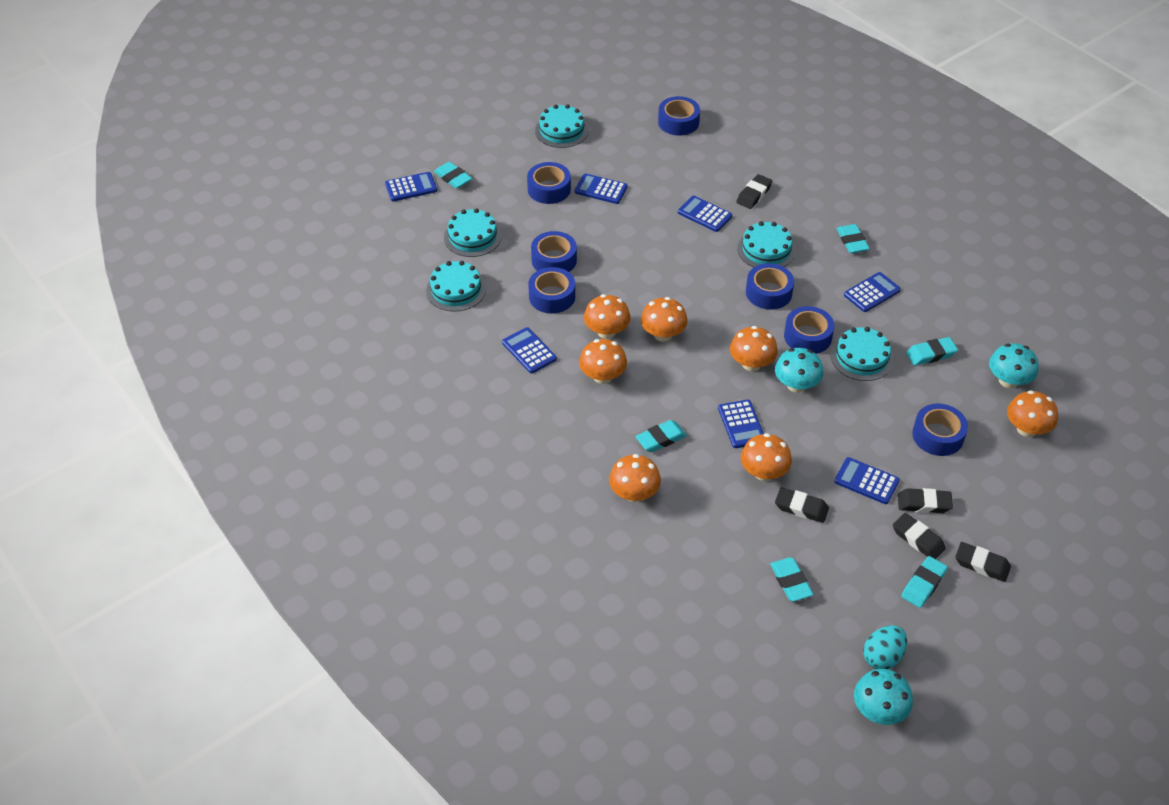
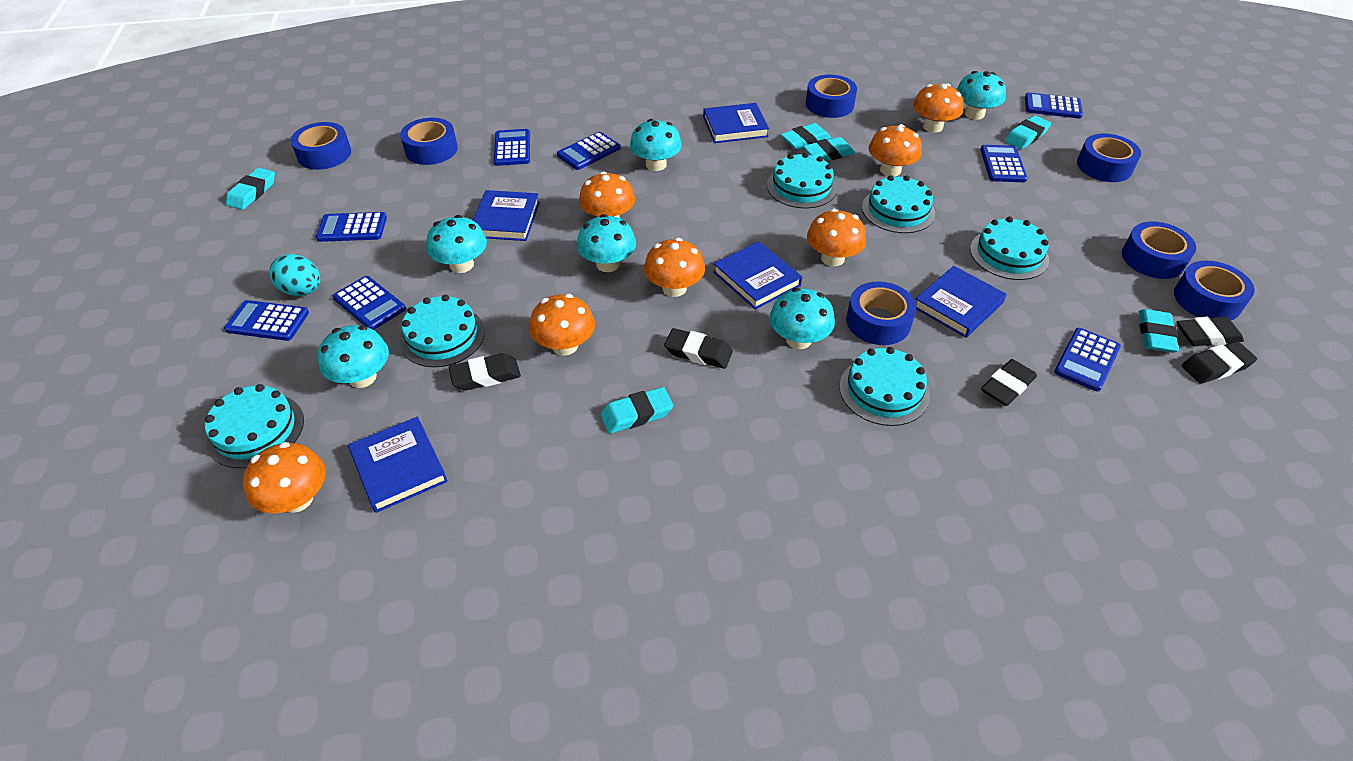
blue book: 0 -> 5
blue calculator: 7 -> 8
turquoise cake: 5 -> 6
turquoise mushroom: 3 -> 6

